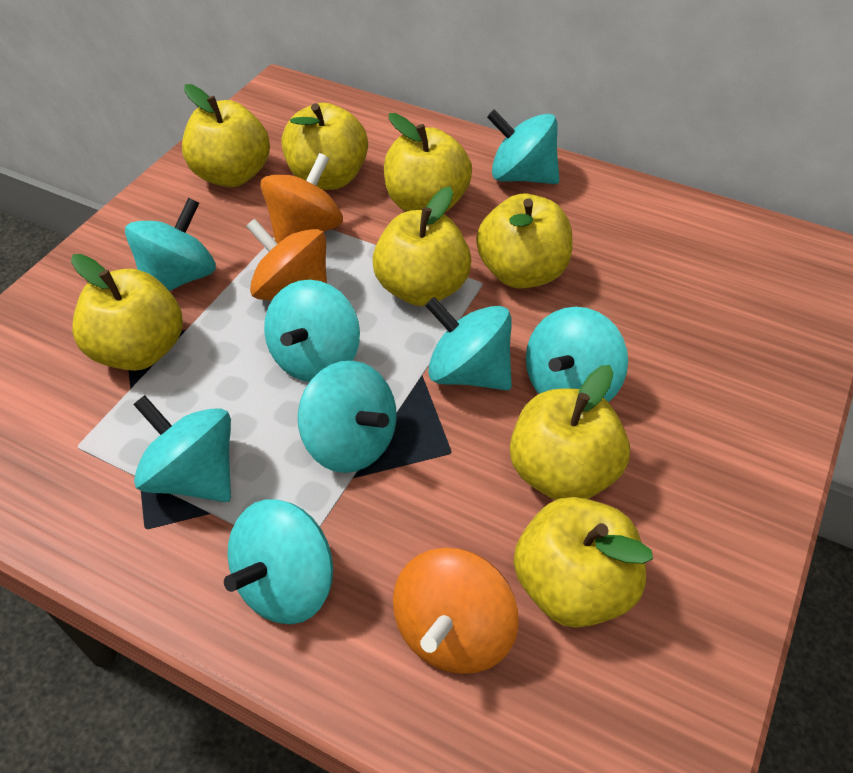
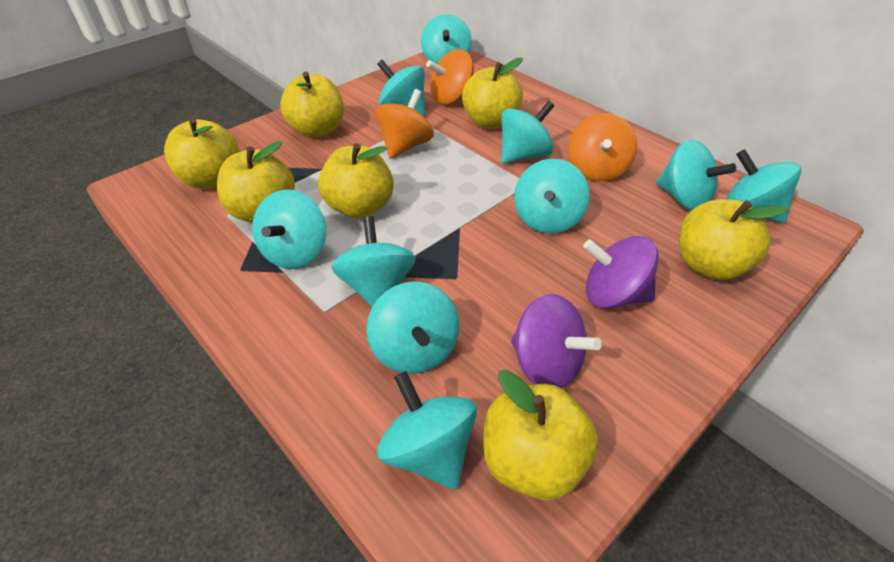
purple spinning top: 0 -> 2
turquoise spinning top: 8 -> 10
yellow apple: 8 -> 7

